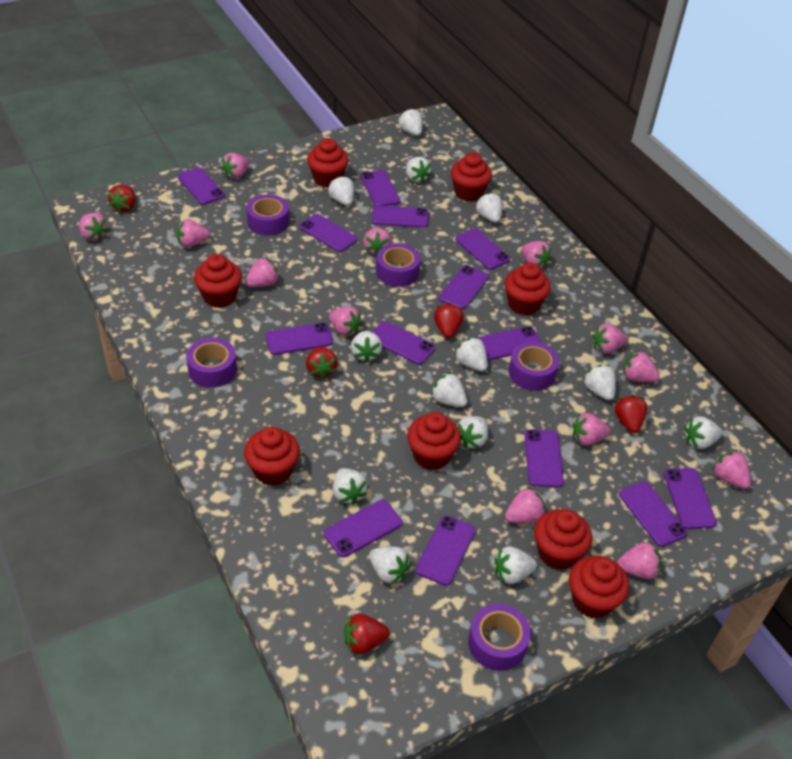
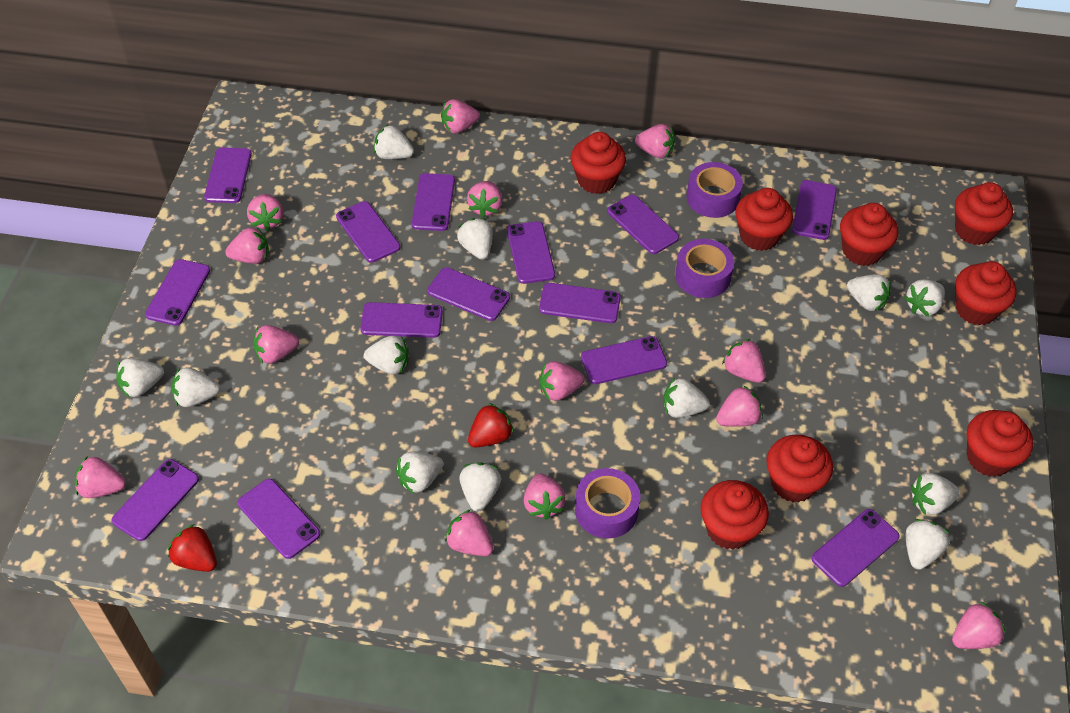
purple tape: 5 -> 3
red strawberry: 5 -> 2
white strawberry: 13 -> 12

